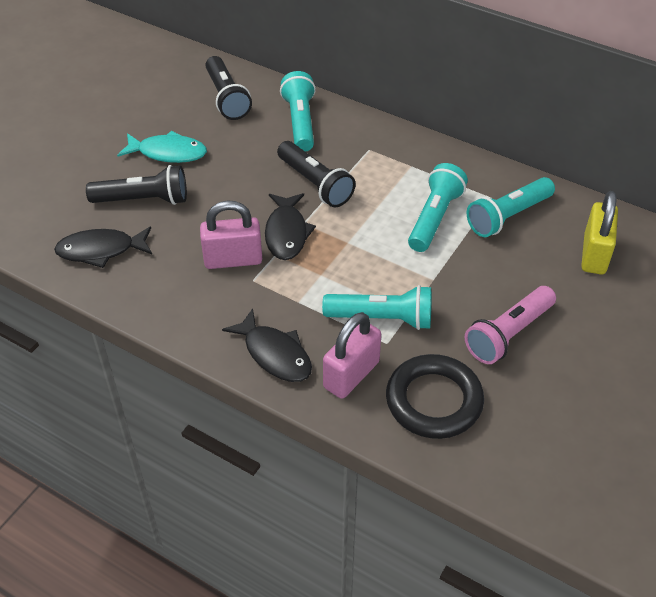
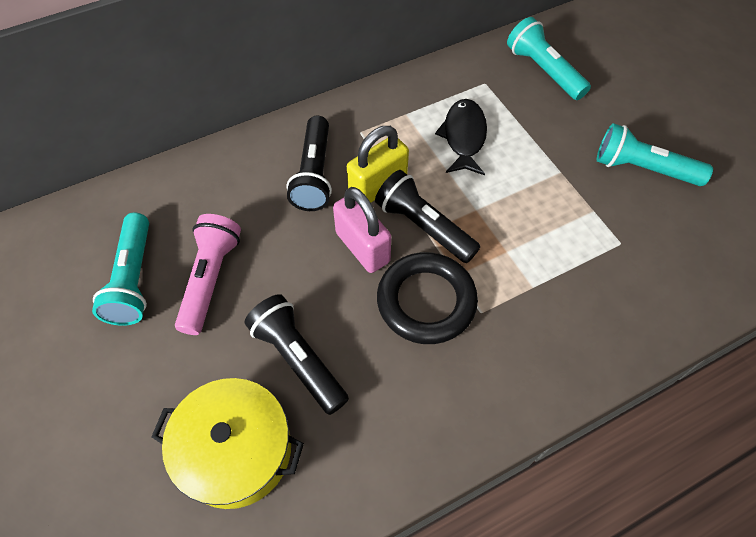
black fish: 3 -> 1
pink padlock: 2 -> 1
turquoise fish: 1 -> 0
turquoise flashlight: 4 -> 3
yellow pot: 0 -> 1

